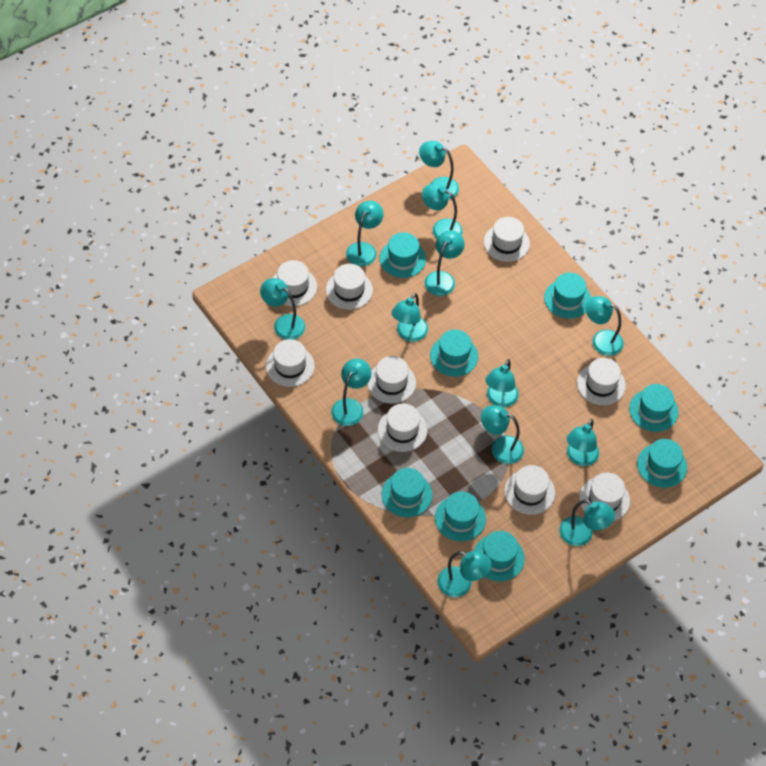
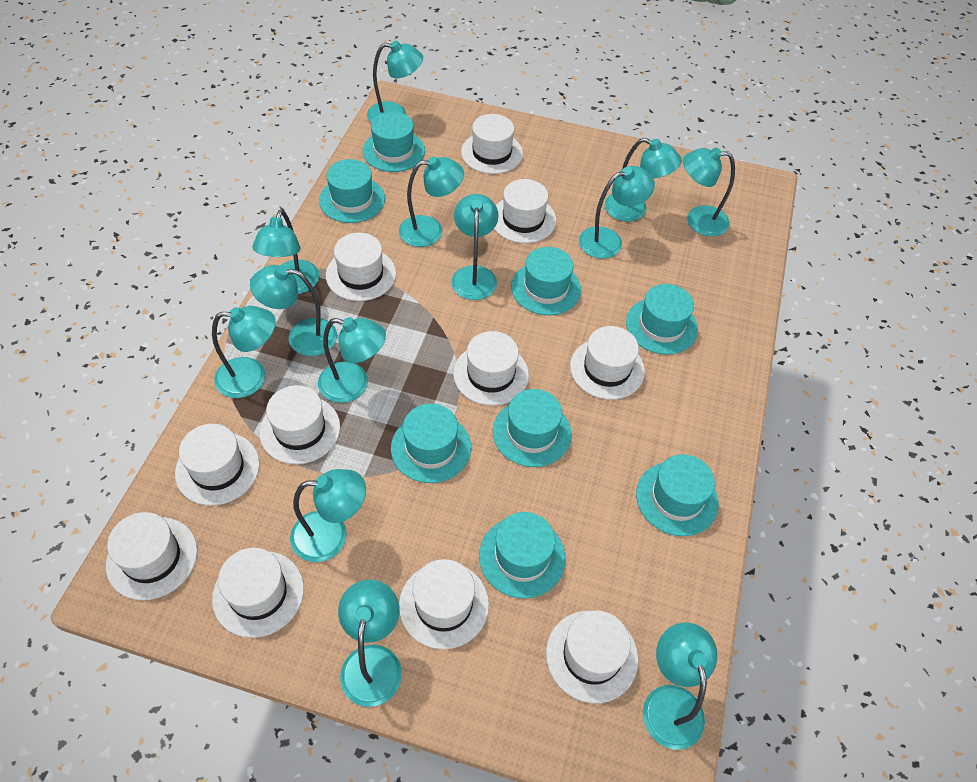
white hat: 9 -> 11

